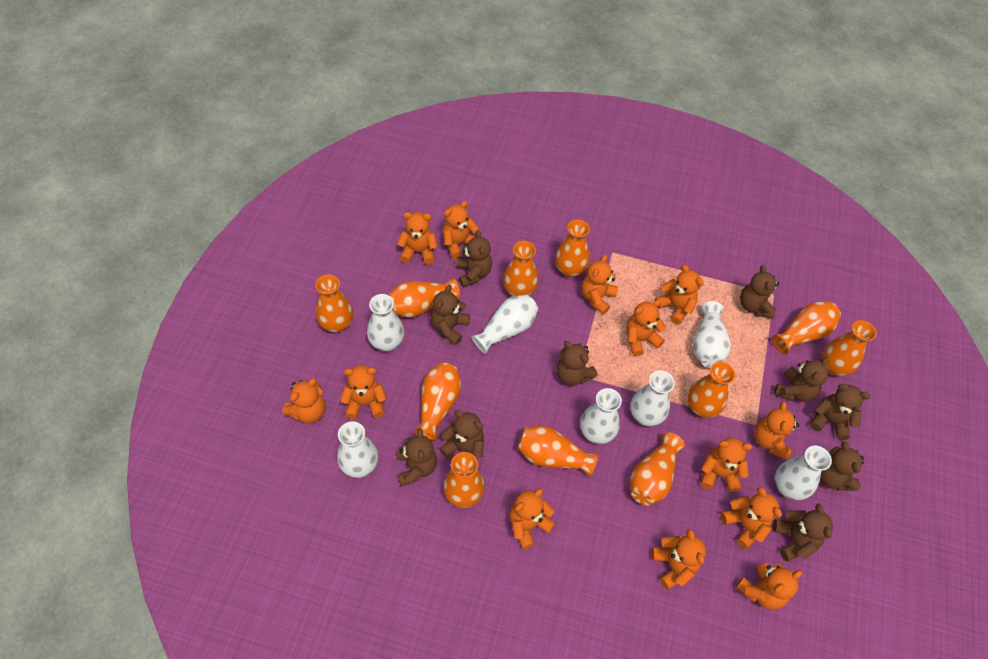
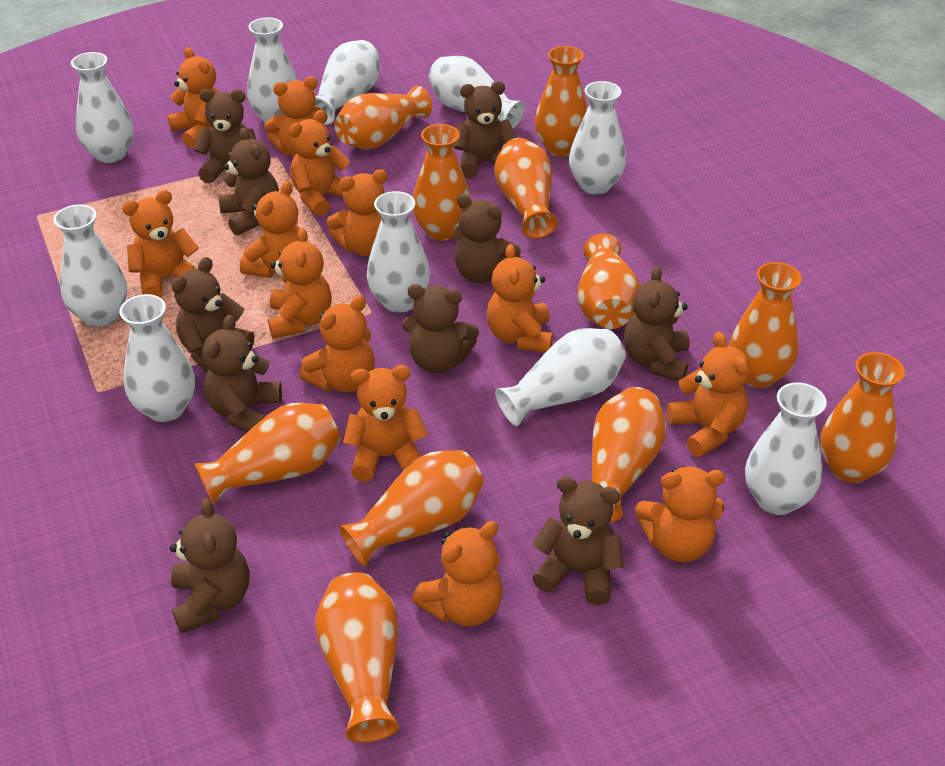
white vase: 7 -> 10

